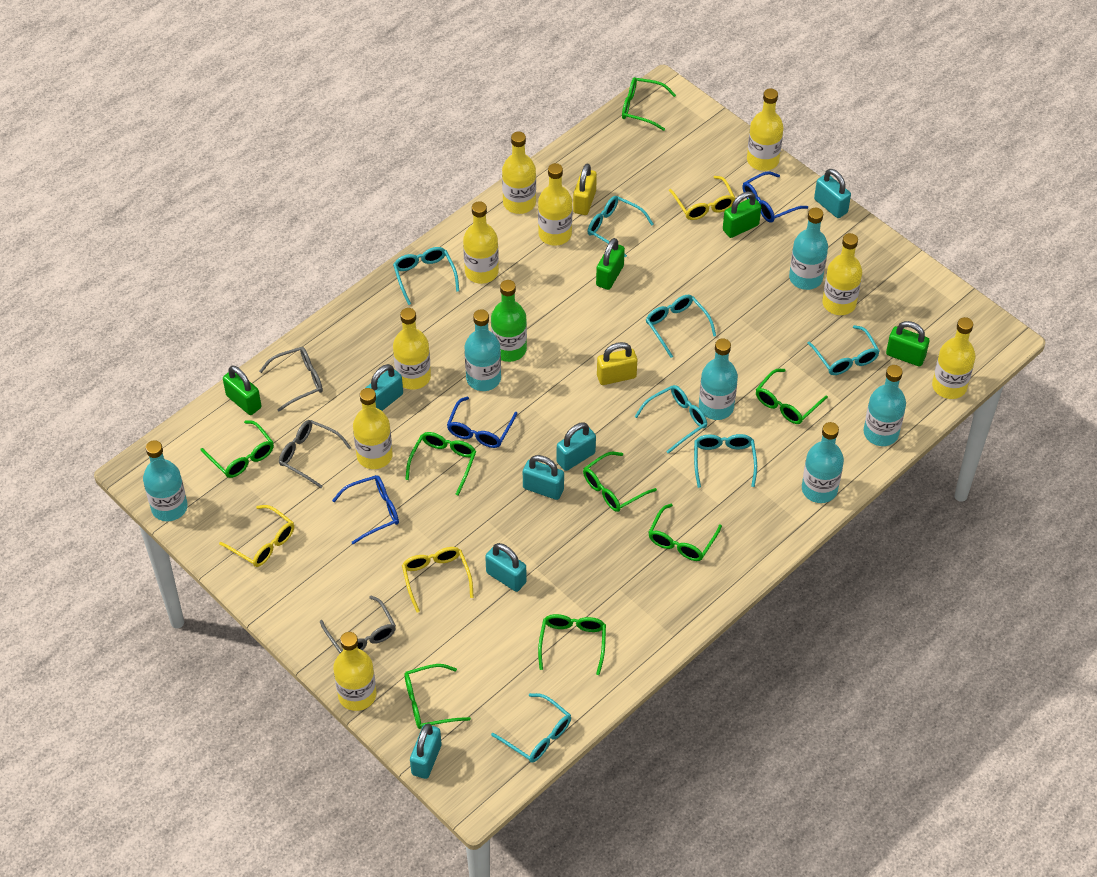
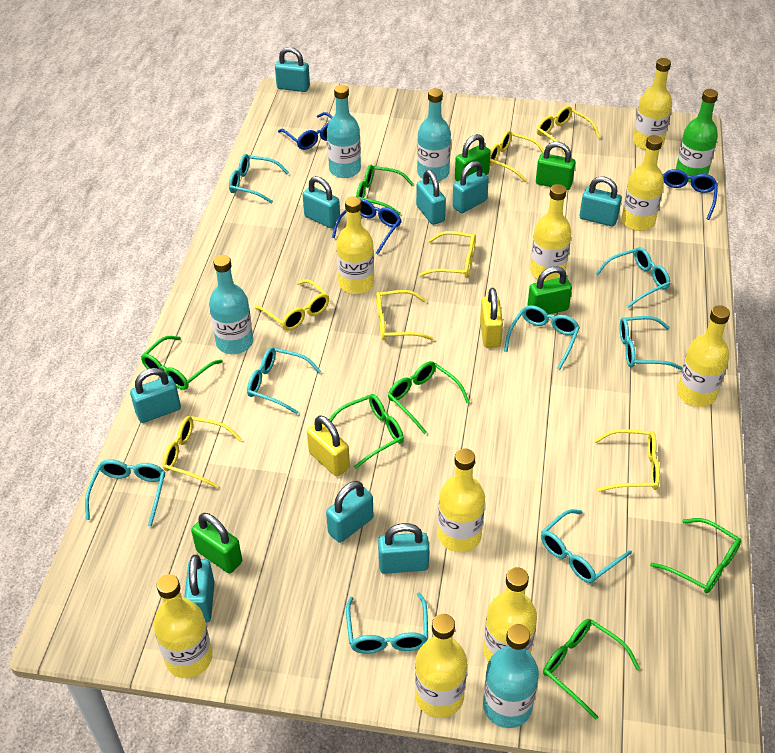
green glasses: 8 -> 6
grey glasses: 3 -> 0
turquoise bottle: 6 -> 4
turquoise glasses: 7 -> 8
turquoise padlock: 6 -> 9
yellow glasses: 3 -> 7

